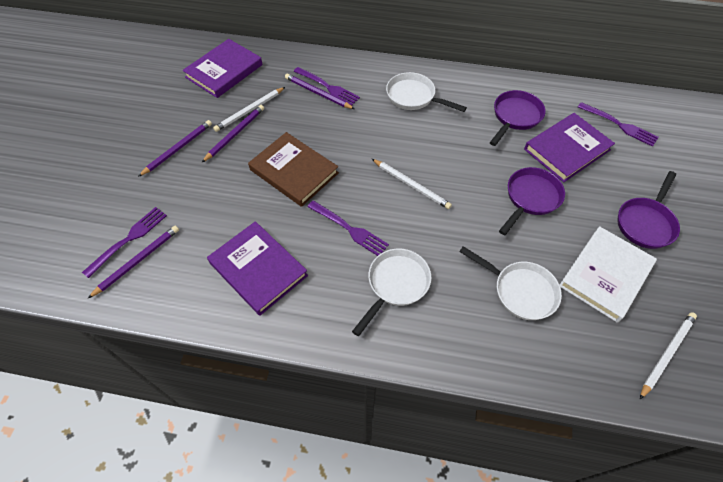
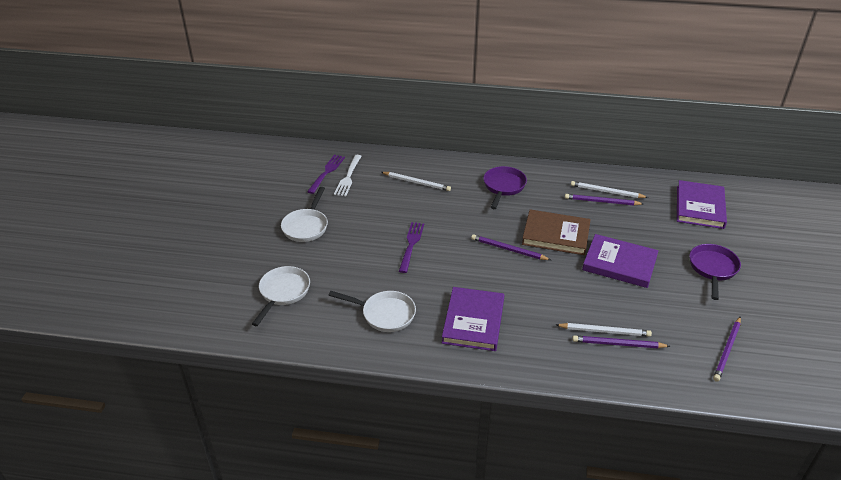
purple fork: 4 -> 2
purple pan: 3 -> 2
white book: 1 -> 0
white fork: 0 -> 1

